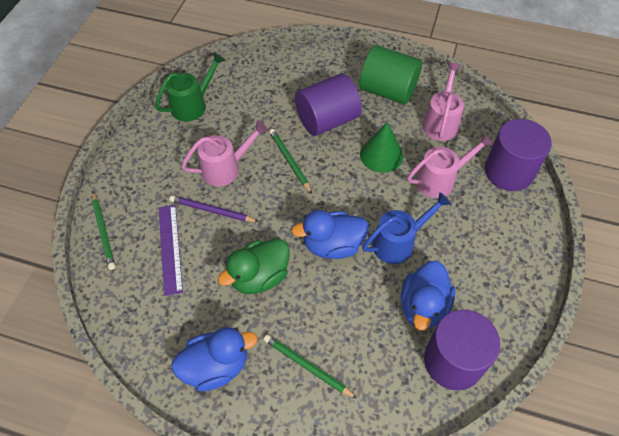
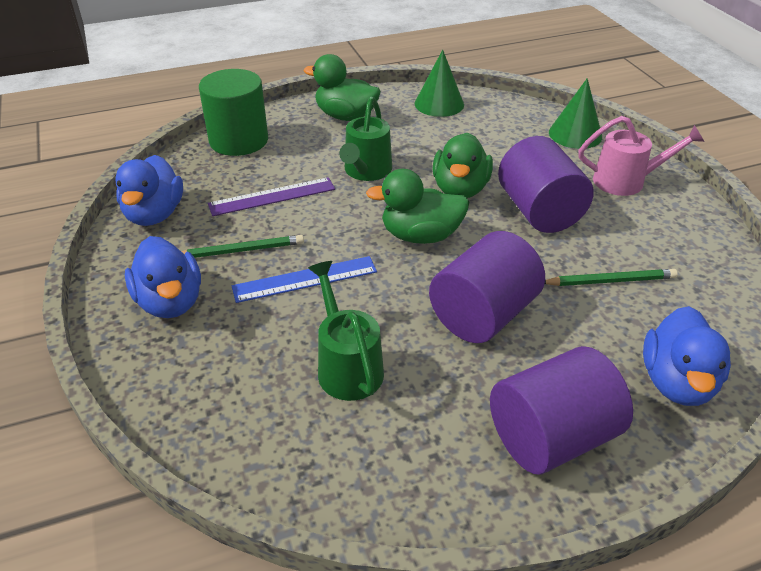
blue ruler: 0 -> 1
blue watering can: 1 -> 0
green cone: 1 -> 2
green duck: 1 -> 3
green pencil: 3 -> 2
green watering can: 1 -> 2
pink watering can: 3 -> 1
purple pencil: 1 -> 0

